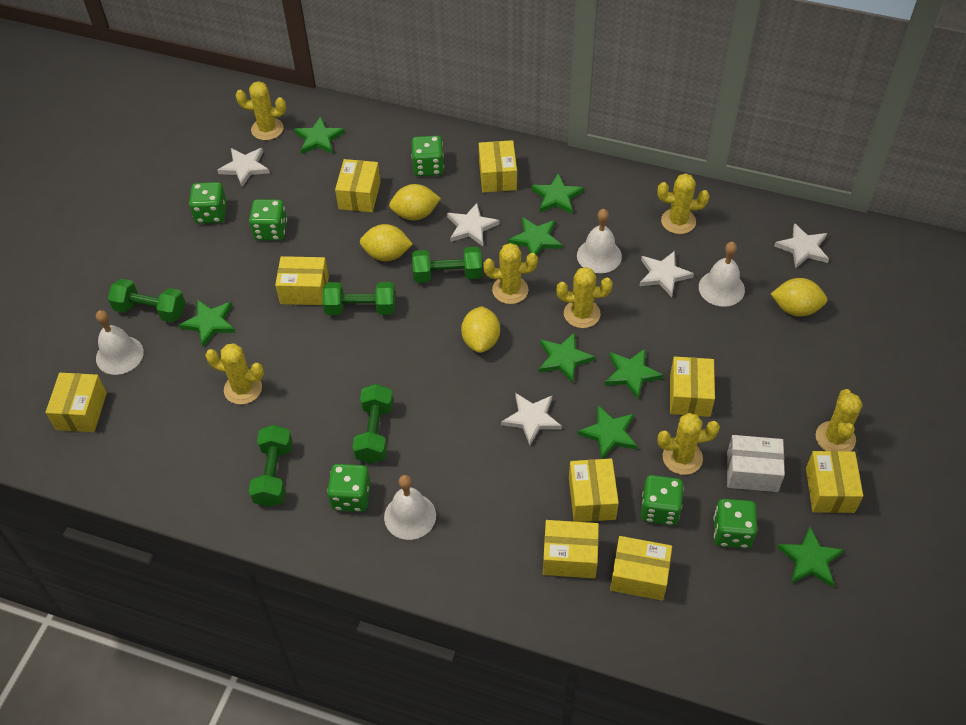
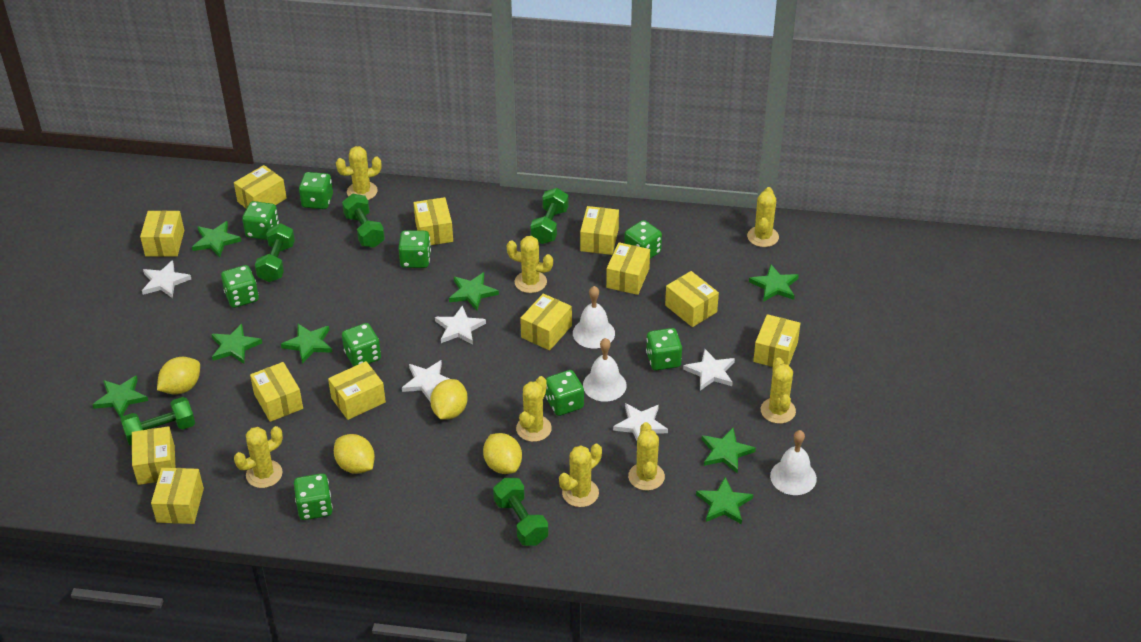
green dice: 6 -> 9
white bell: 4 -> 3
white box: 1 -> 0
yellow box: 9 -> 12
yellow cactus: 7 -> 8

